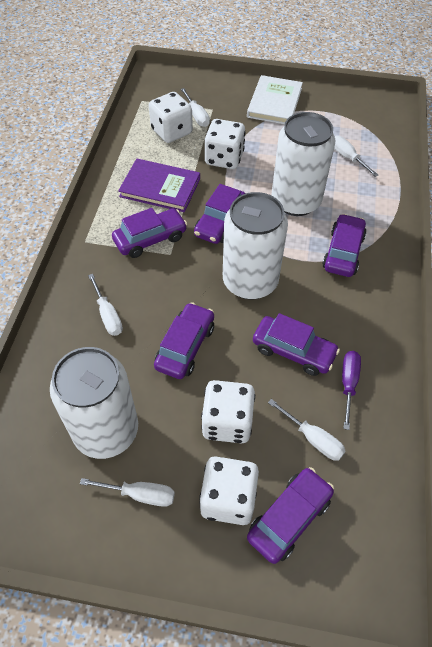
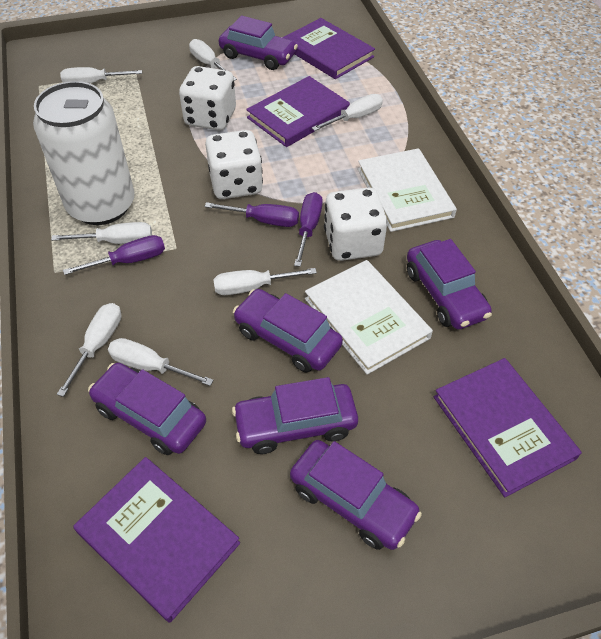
purple book: 1 -> 4
purple screwdriver: 1 -> 3
white book: 1 -> 2
white can: 3 -> 1
white dice: 4 -> 3
white screwdriver: 5 -> 7

